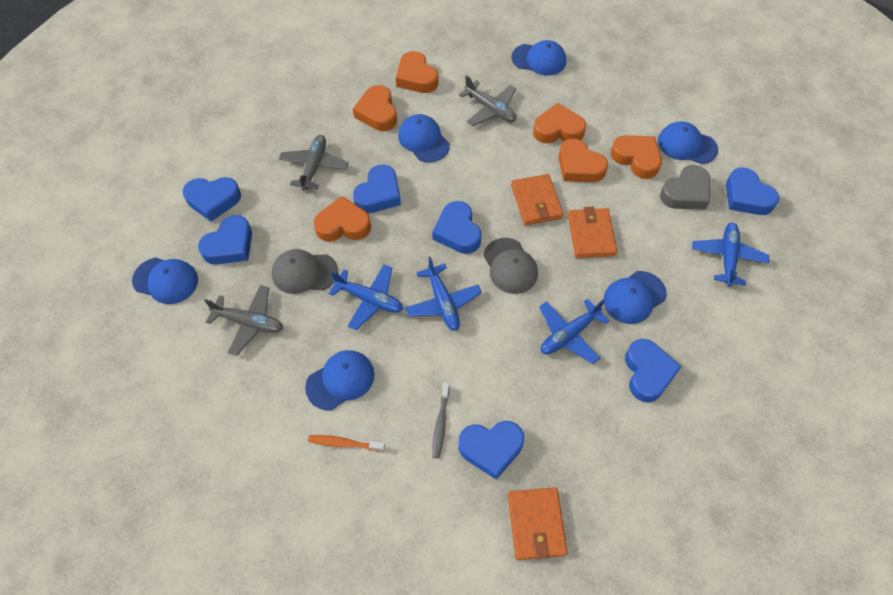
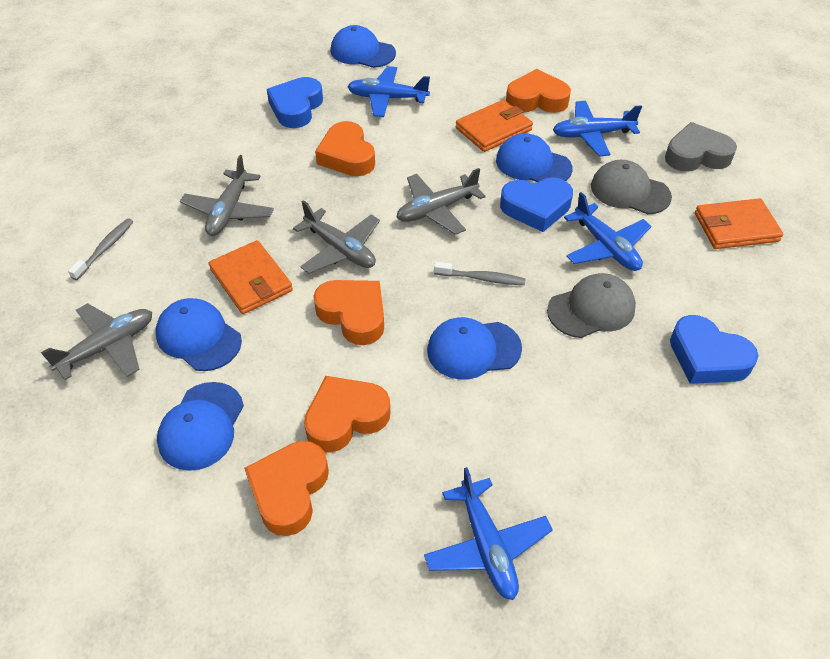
blue cap: 6 -> 5
blue heart: 7 -> 3
grey plane: 3 -> 4
grey toothbrush: 1 -> 2
orange heart: 6 -> 5
orange toothbrush: 1 -> 0

